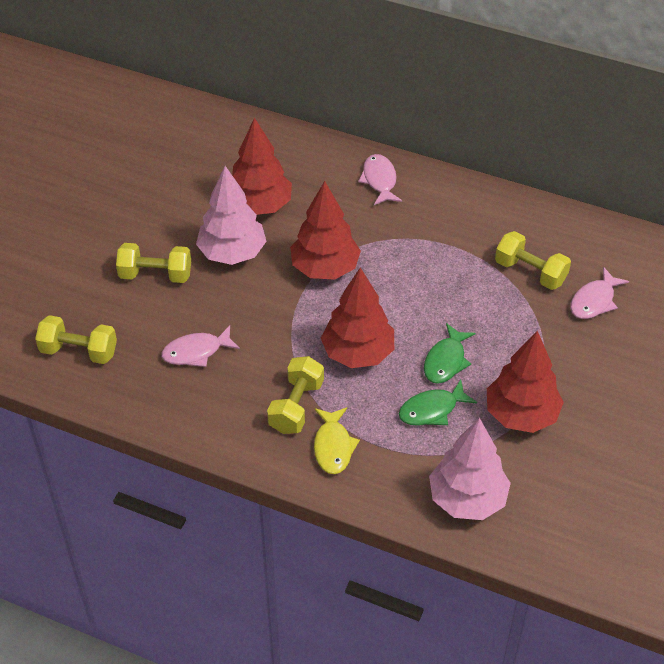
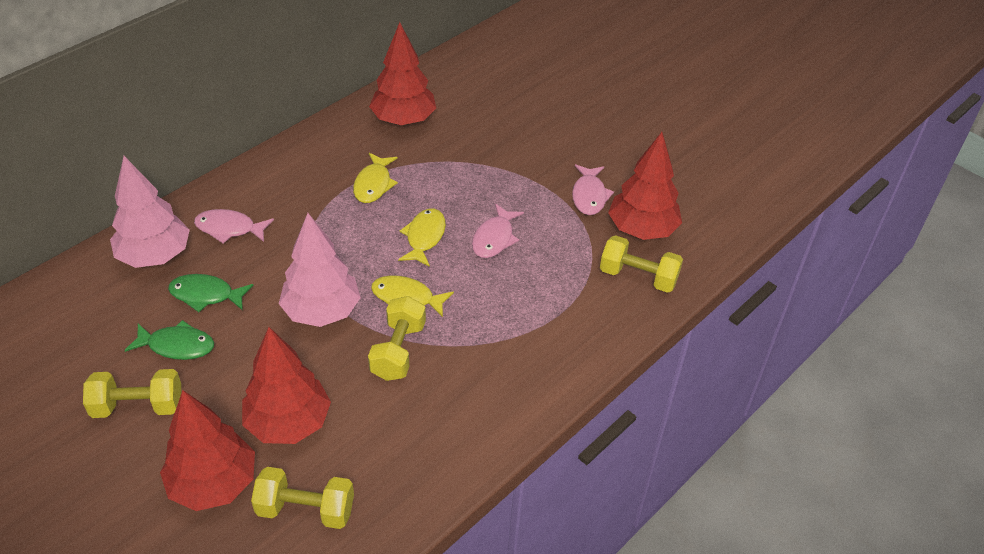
yellow fish: 1 -> 3

